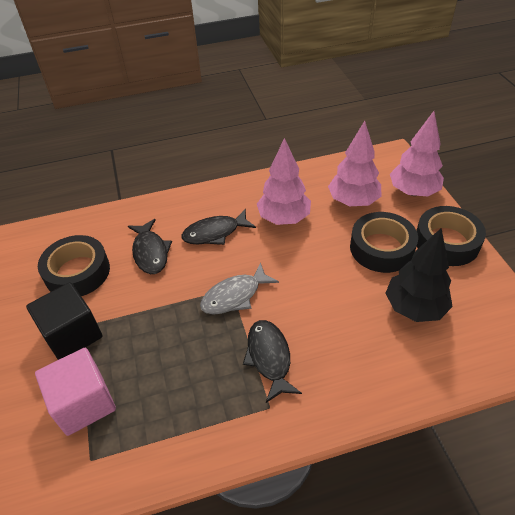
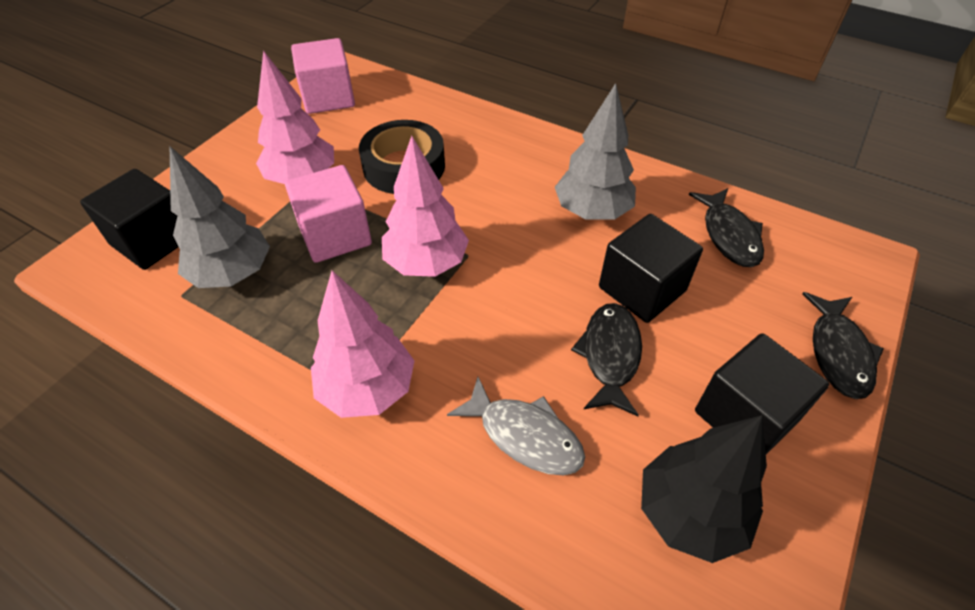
black cube: 1 -> 3
black tape: 3 -> 1
grey tree: 0 -> 2
pink cube: 1 -> 2

